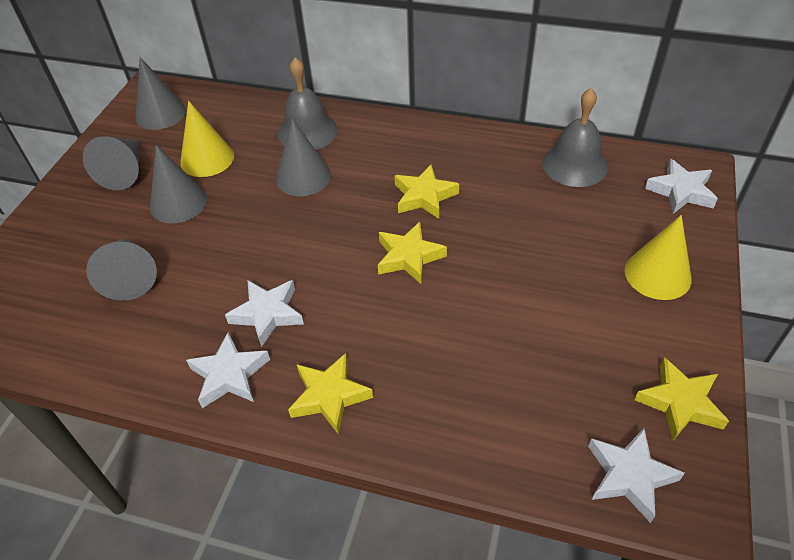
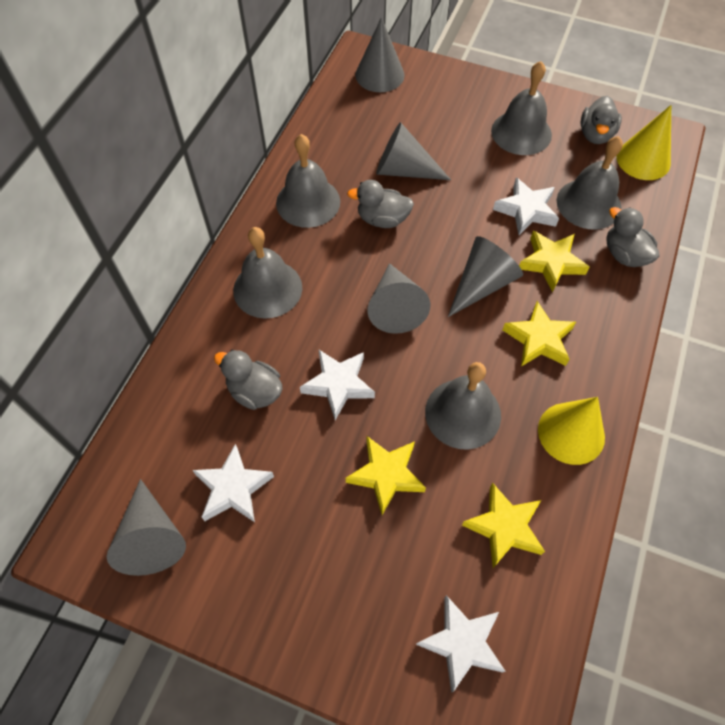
grey bell: 2 -> 5
grey duck: 0 -> 4

